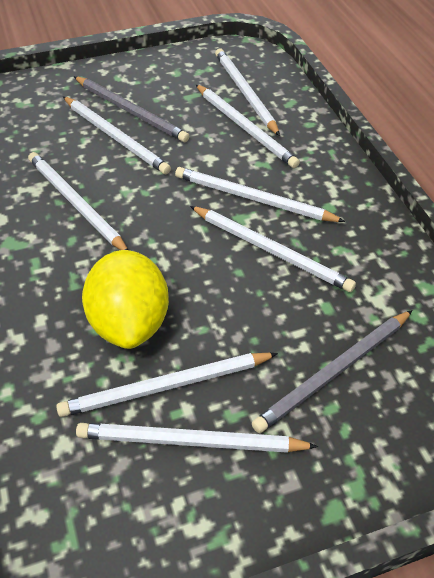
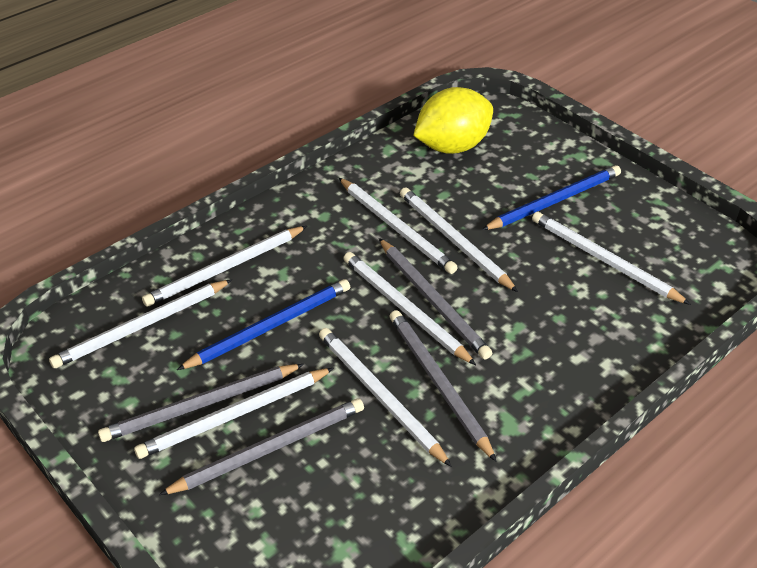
blue pencil: 0 -> 2
grey pencil: 2 -> 4

